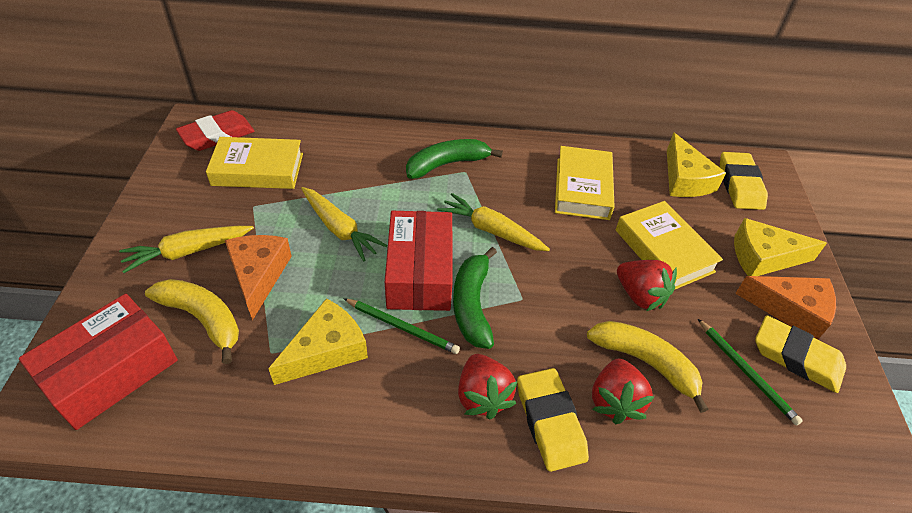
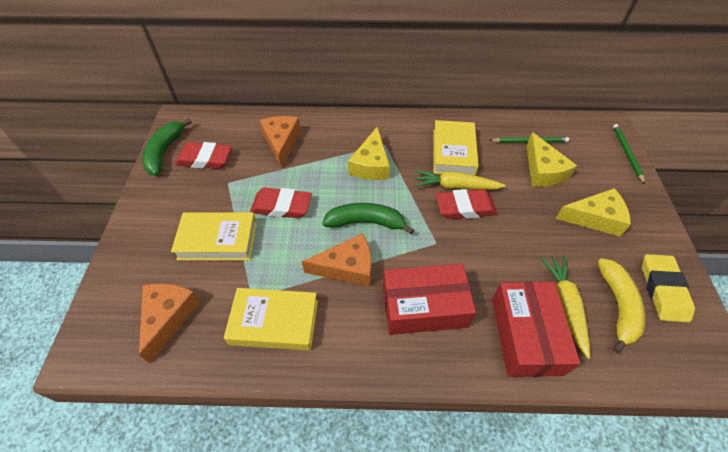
orange cheese: 2 -> 3
red eraser: 1 -> 3
red strawberry: 3 -> 0
yellow banana: 2 -> 1
yellow carrot: 3 -> 2
yellow eraser: 3 -> 1

